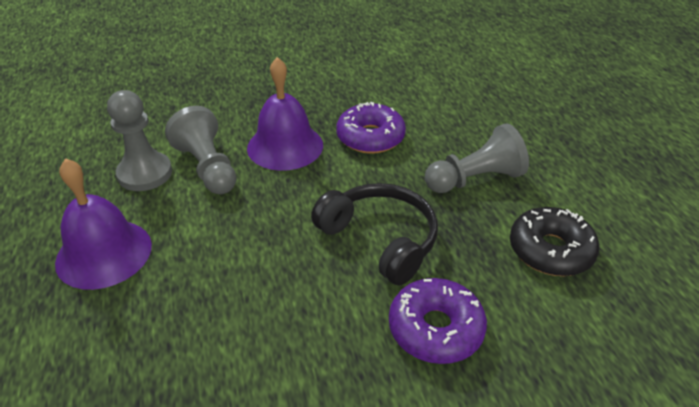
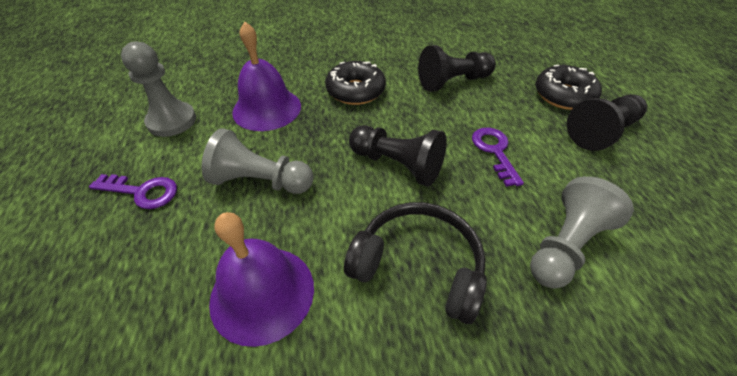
black donut: 1 -> 2
black pawn: 0 -> 3
purple donut: 2 -> 0
purple key: 0 -> 2

